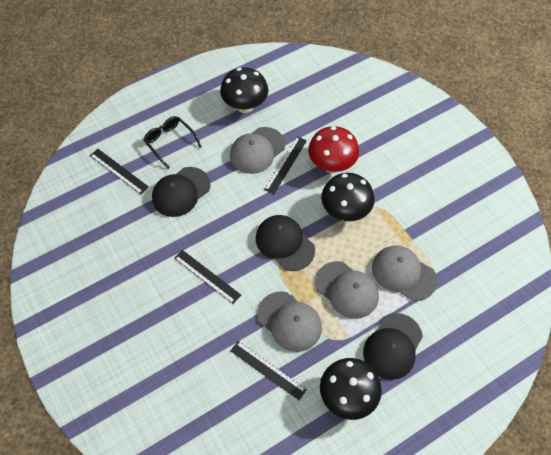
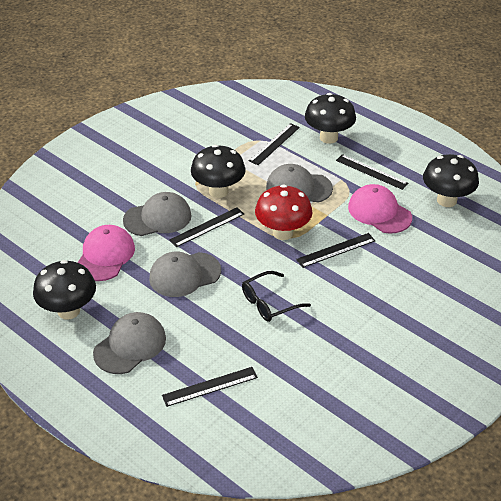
black cap: 3 -> 0
black mushroom: 3 -> 4
black ruler: 4 -> 5
pink cap: 0 -> 2

